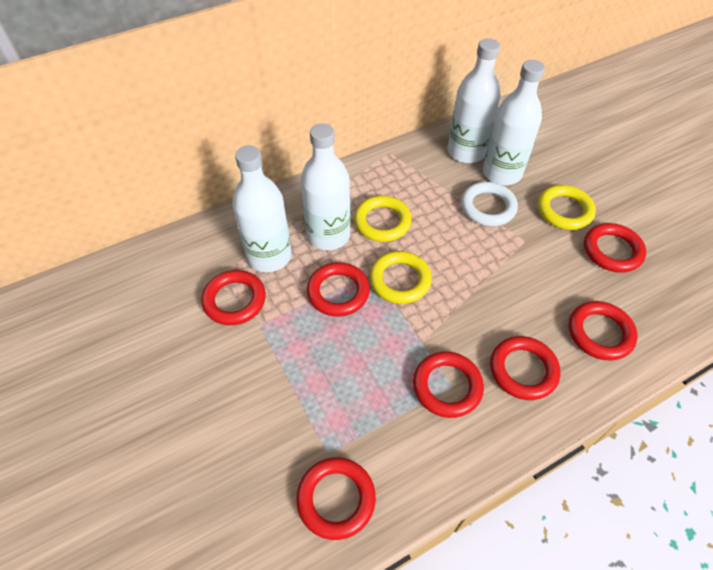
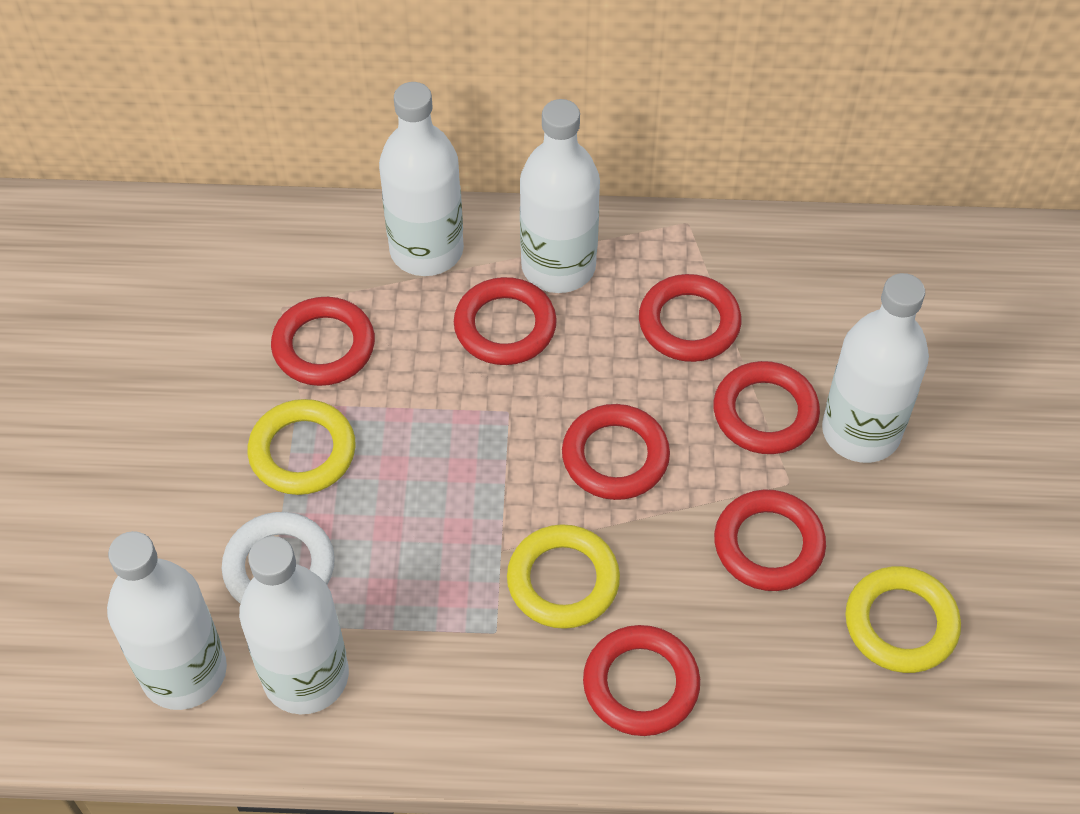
white bottle: 4 -> 5

